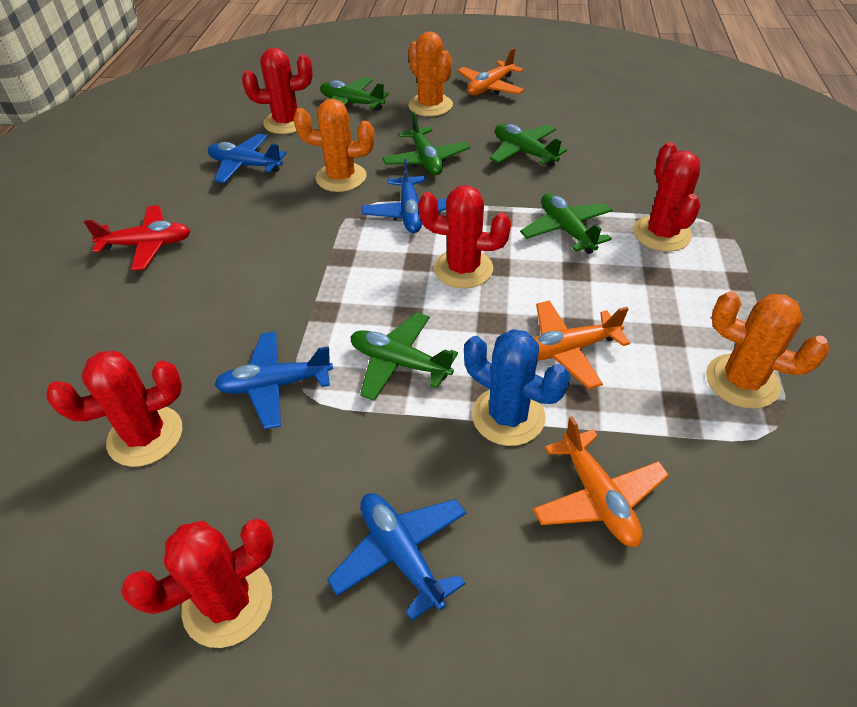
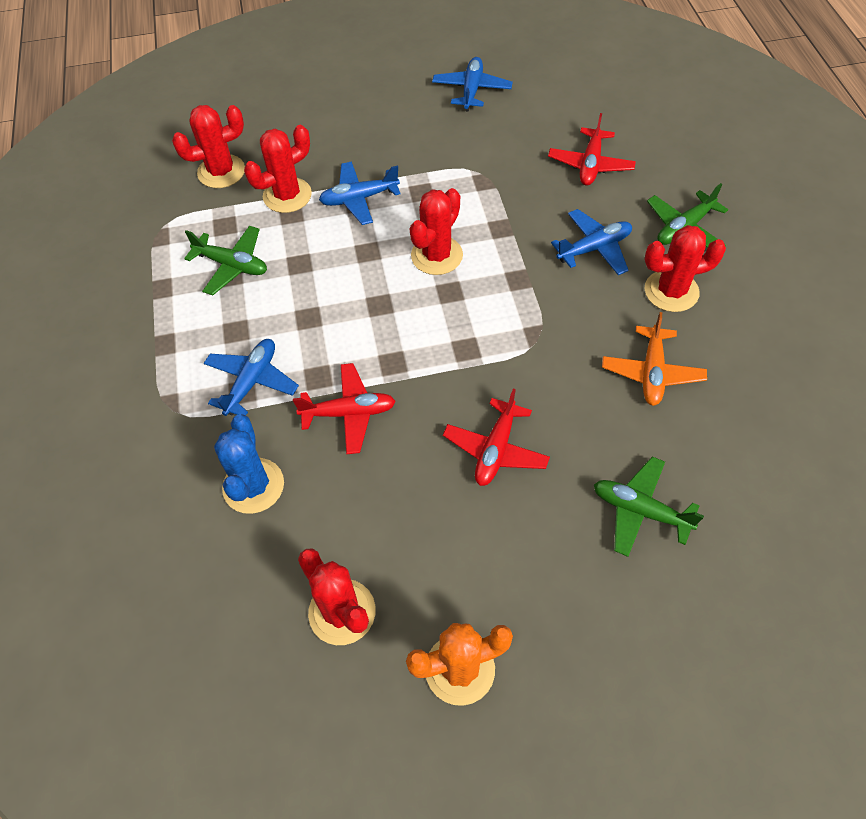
green plane: 5 -> 3
orange cactus: 3 -> 1
orange plane: 3 -> 1
red plane: 1 -> 3

